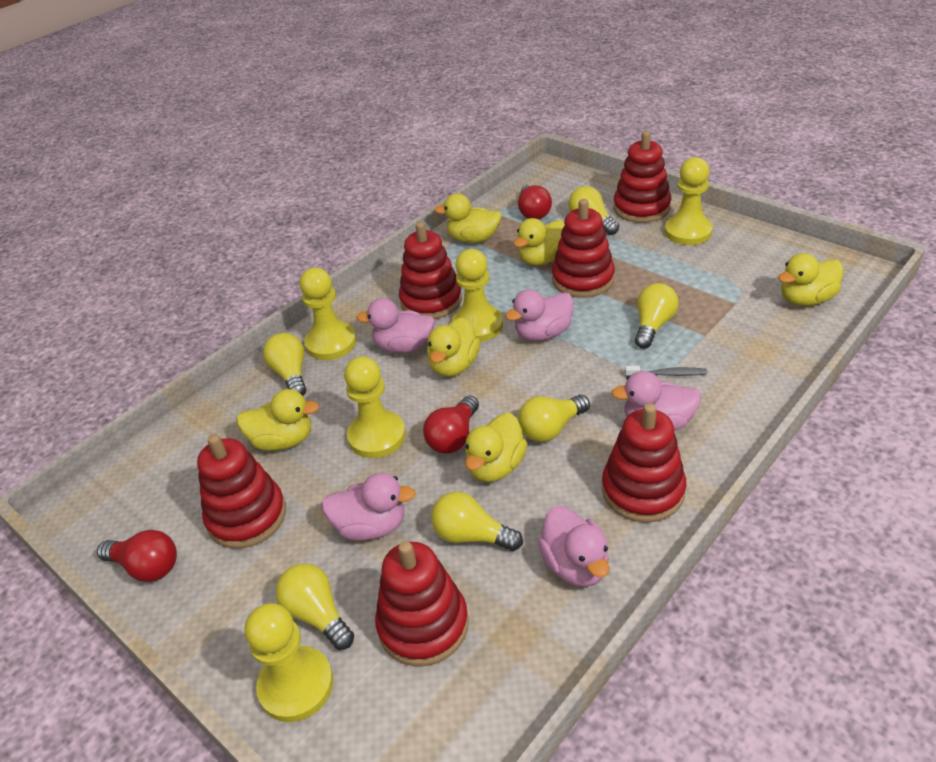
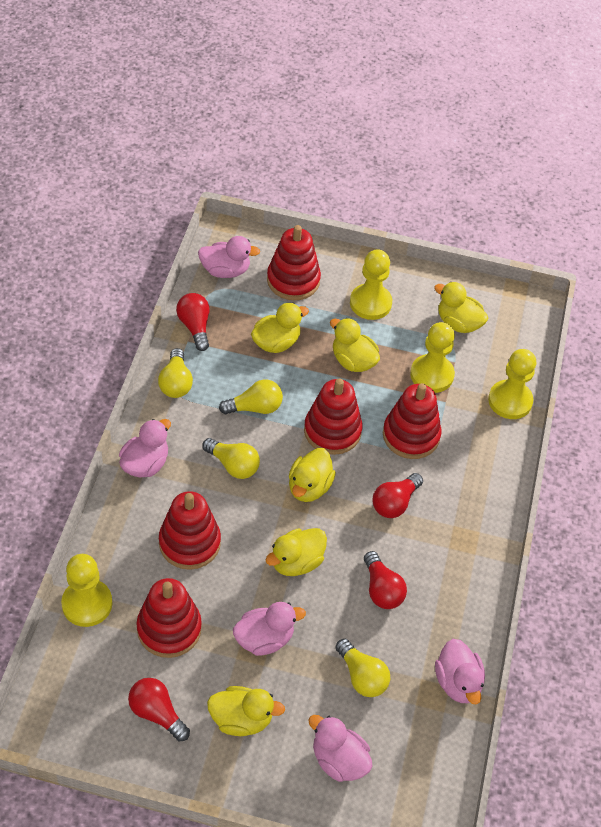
grey toothbrush: 1 -> 0
red light bulb: 3 -> 4
red stacking toy: 6 -> 5
yellow light bulb: 6 -> 4
yellow pawn: 5 -> 4

